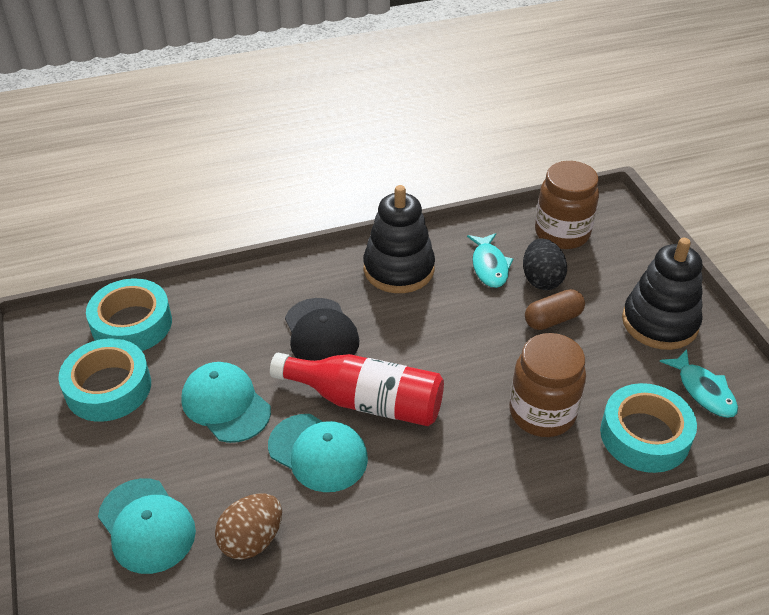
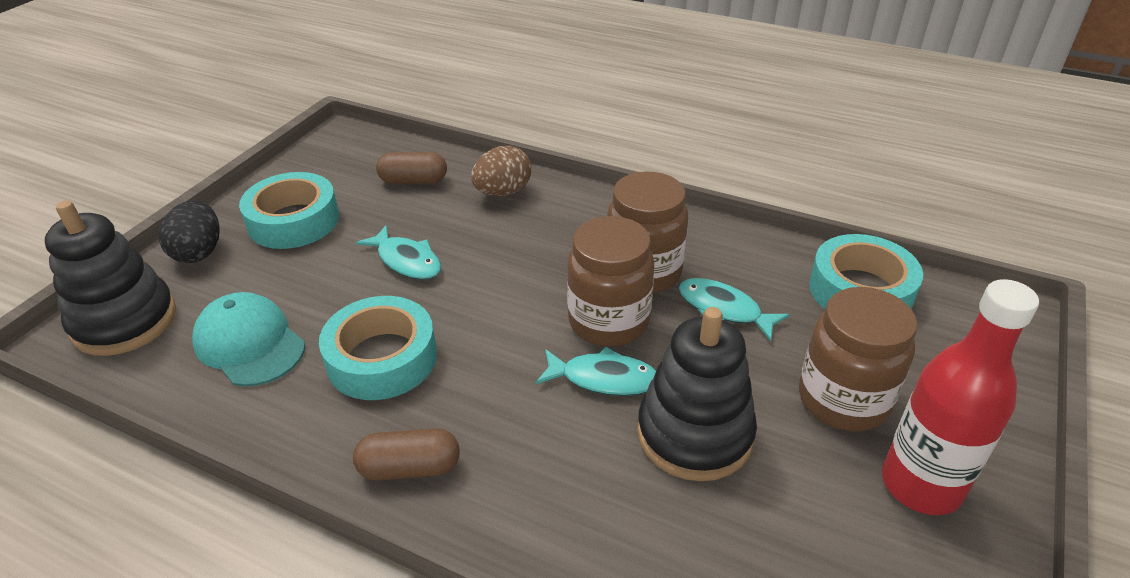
black cap: 1 -> 0
brown capsule: 1 -> 2
brown jar: 2 -> 3
turquoise cap: 3 -> 1
turquoise fish: 2 -> 3

